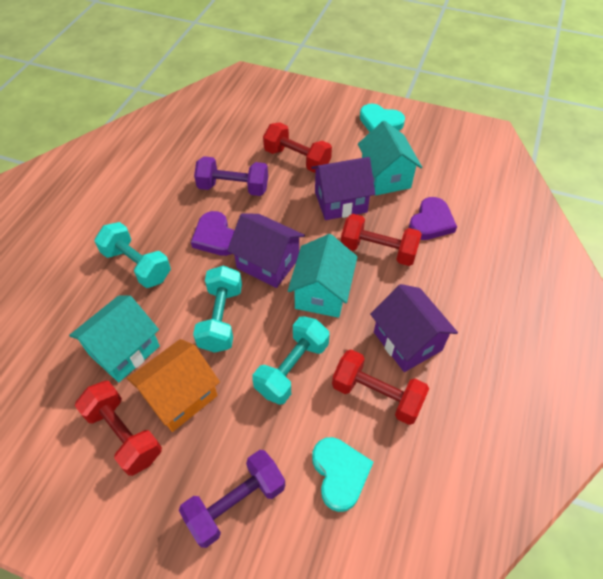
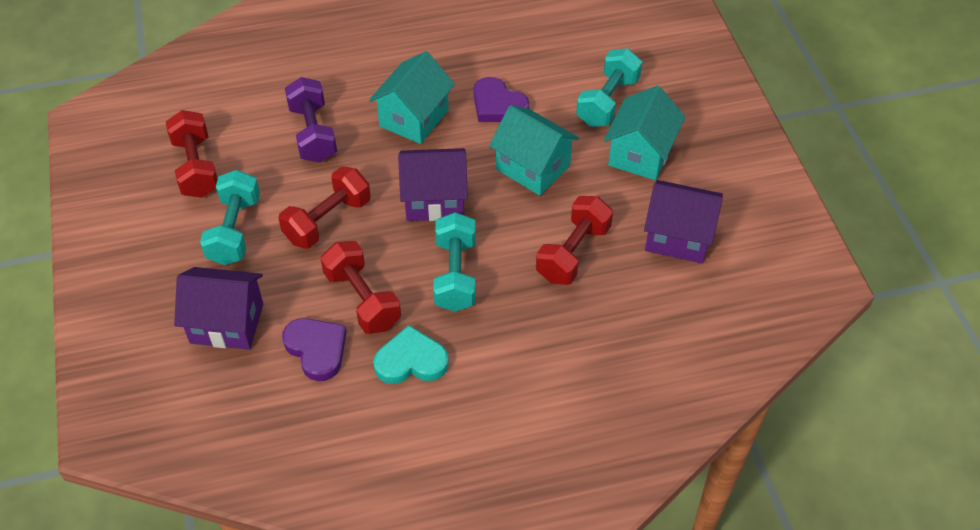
orange house: 1 -> 0
purple dumbbell: 2 -> 1
turquoise heart: 2 -> 1

